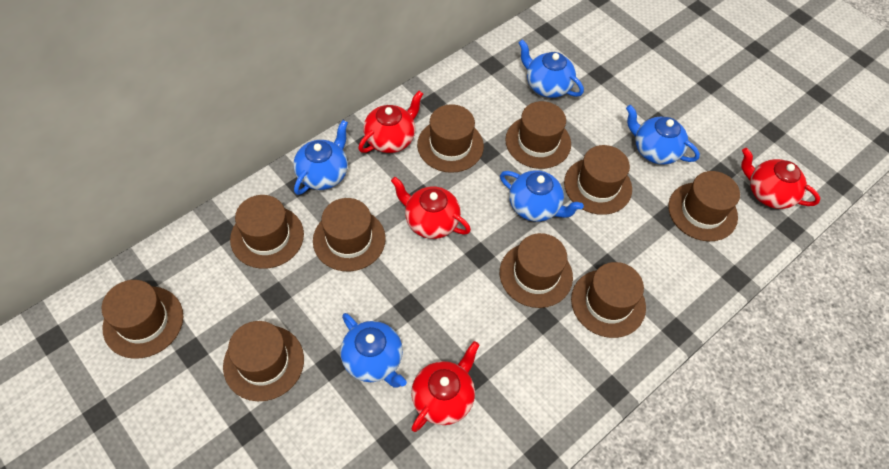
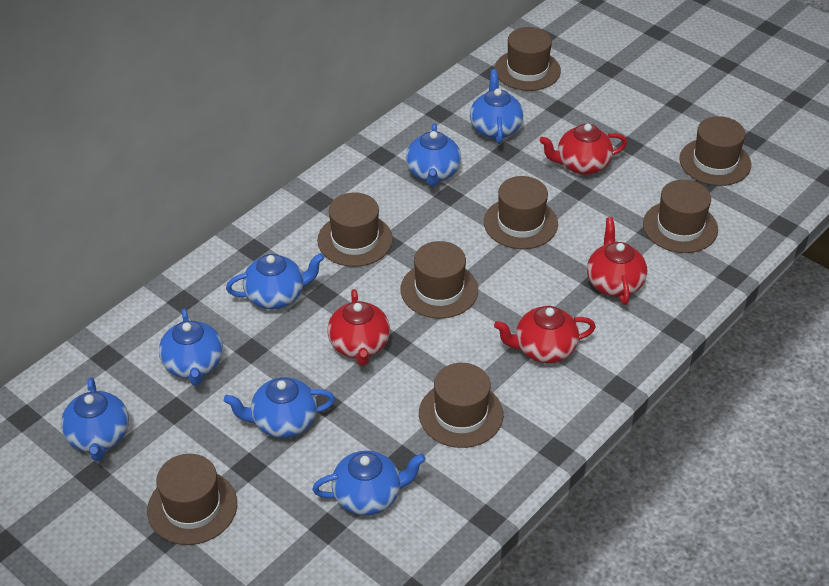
blue teapot: 5 -> 7
brown hat: 10 -> 8

